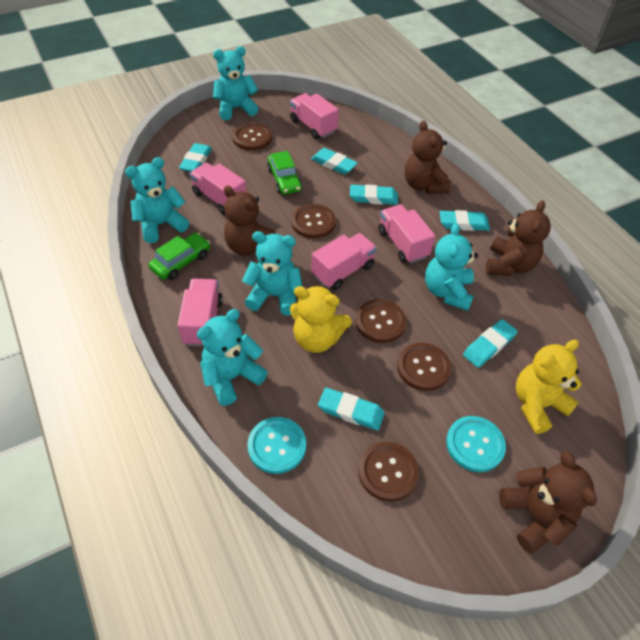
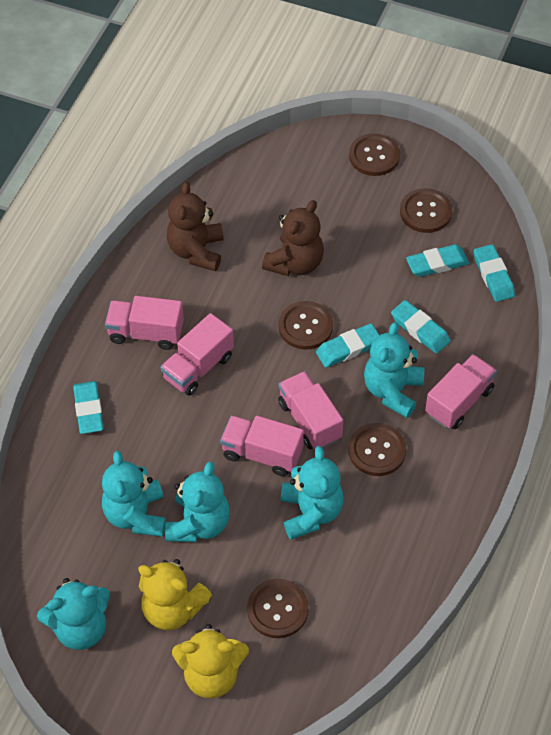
brown teddy bear: 4 -> 2
green car: 2 -> 0
turquoise button: 2 -> 0
turquoise eraser: 6 -> 5

